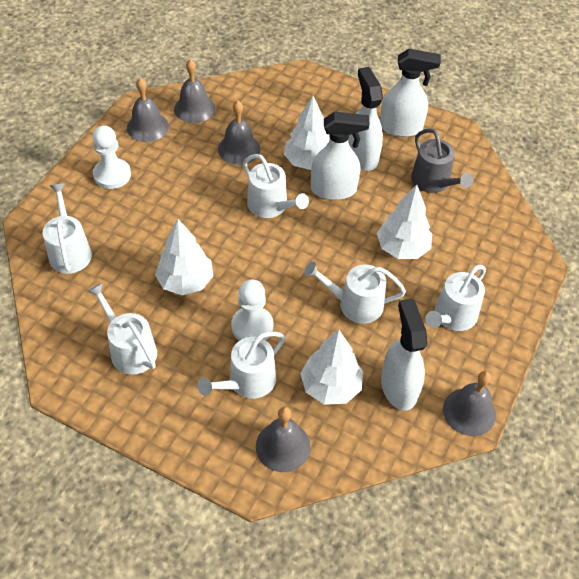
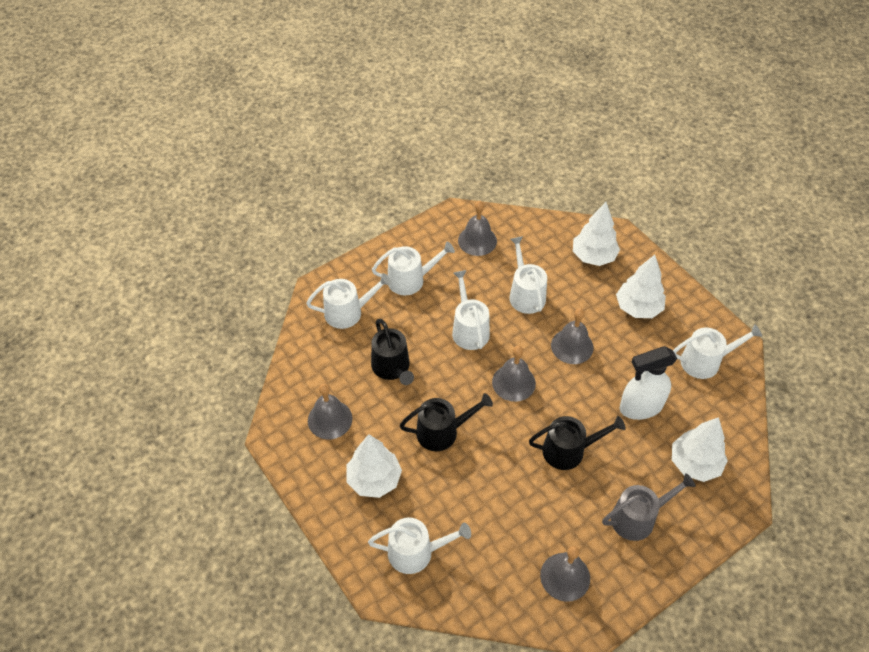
black watering can: 0 -> 3
white pawn: 2 -> 0
white spray bottle: 4 -> 1

